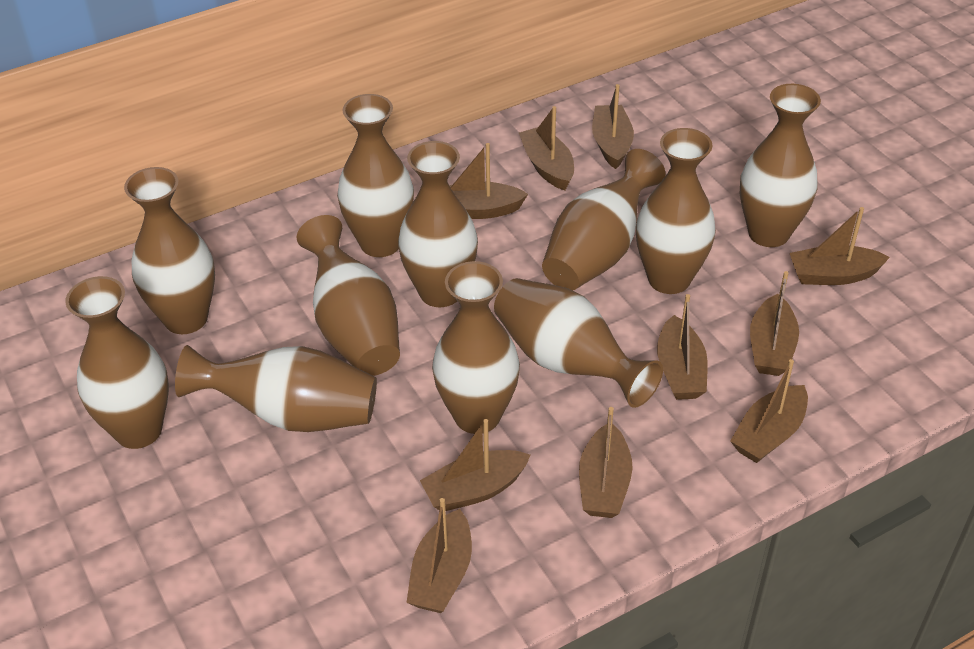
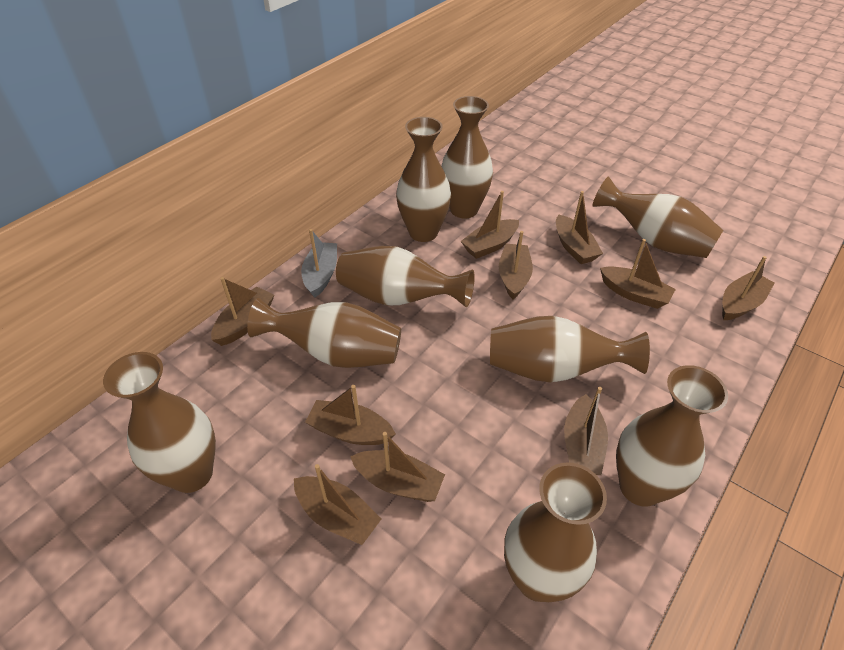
brown vase: 11 -> 9
grey boat: 0 -> 1

